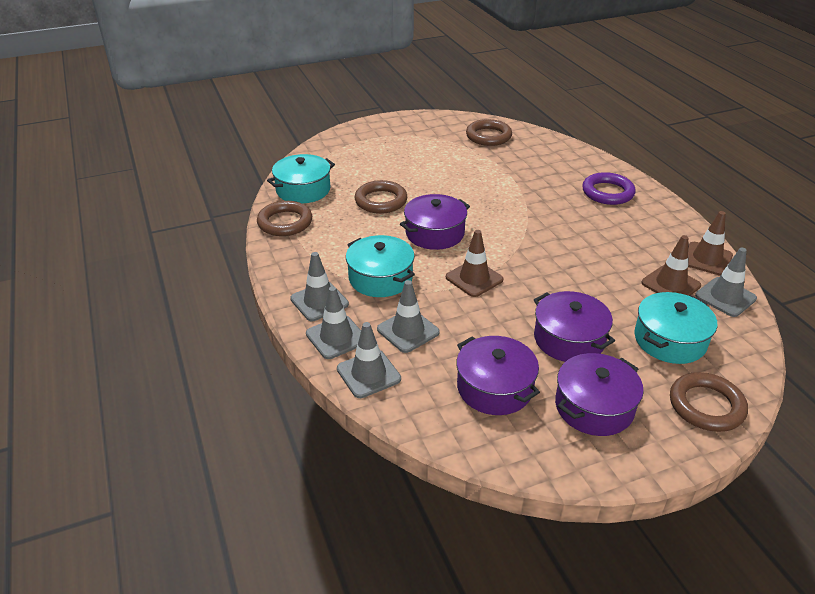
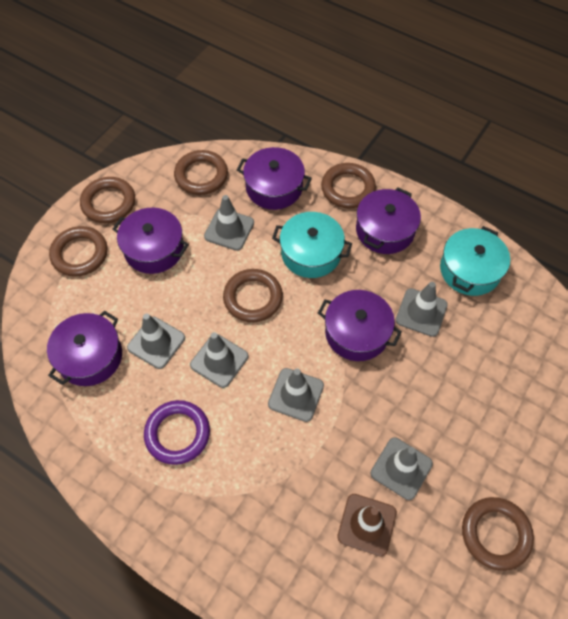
brown ring: 4 -> 6
brown traffic cone: 3 -> 1
grey traffic cone: 5 -> 6
purple pot: 4 -> 5
turquoise pot: 3 -> 2

